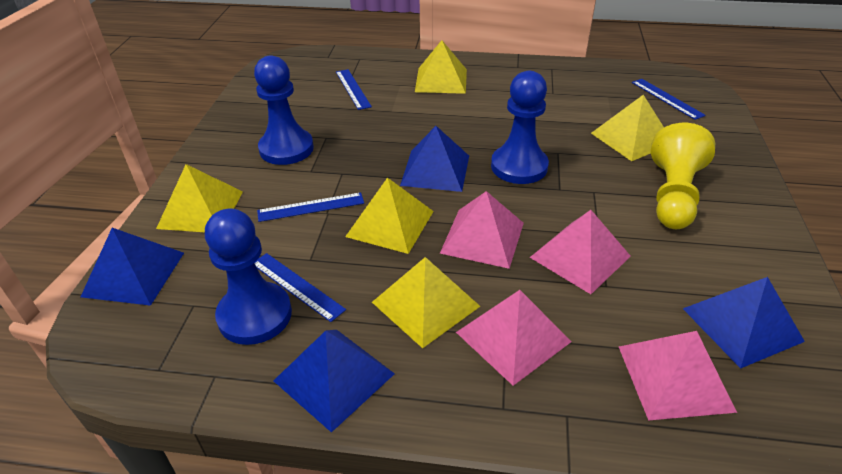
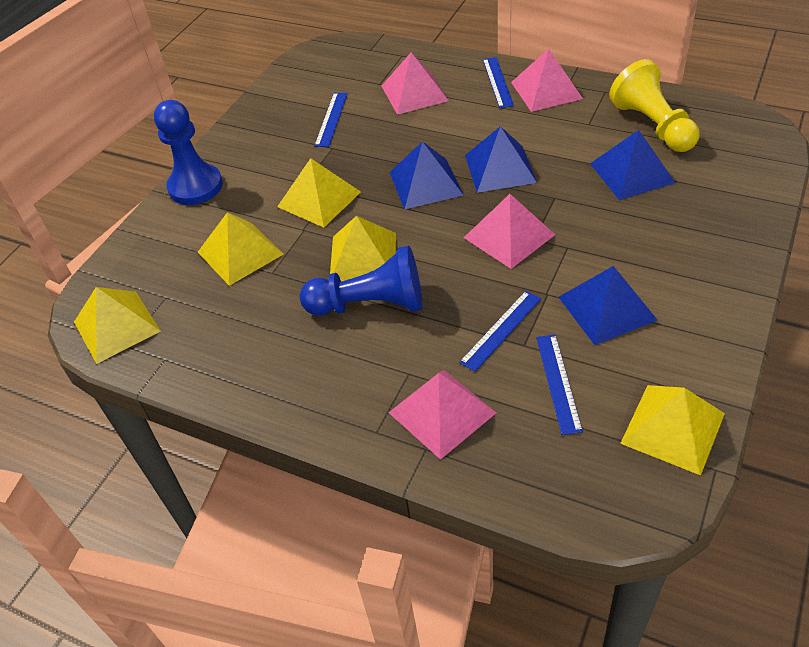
blue pawn: 3 -> 2

